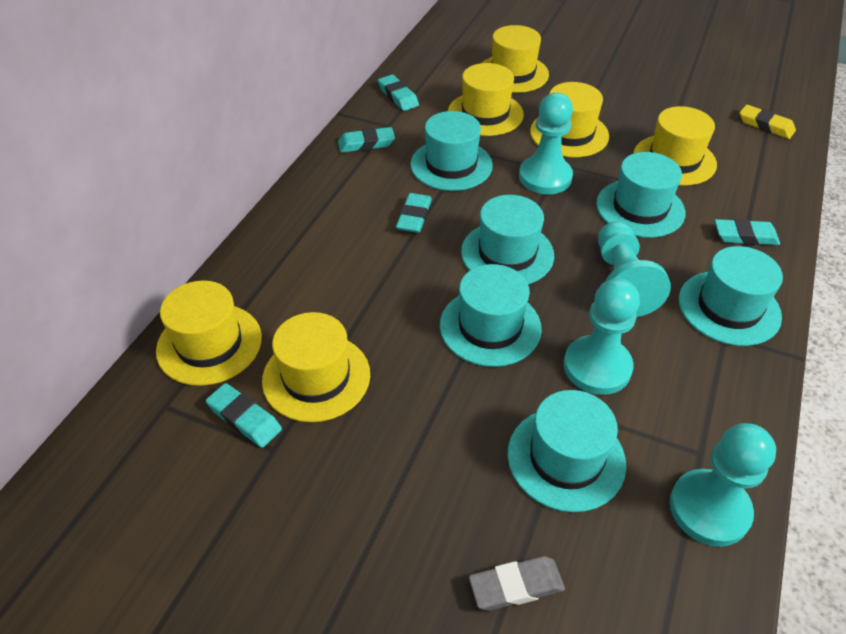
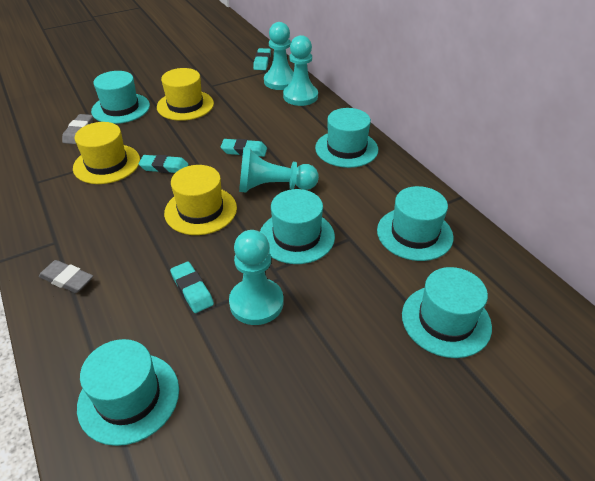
grey eraser: 1 -> 2
turquoise eraser: 5 -> 4
yellow eraser: 1 -> 0
yellow hat: 6 -> 3

